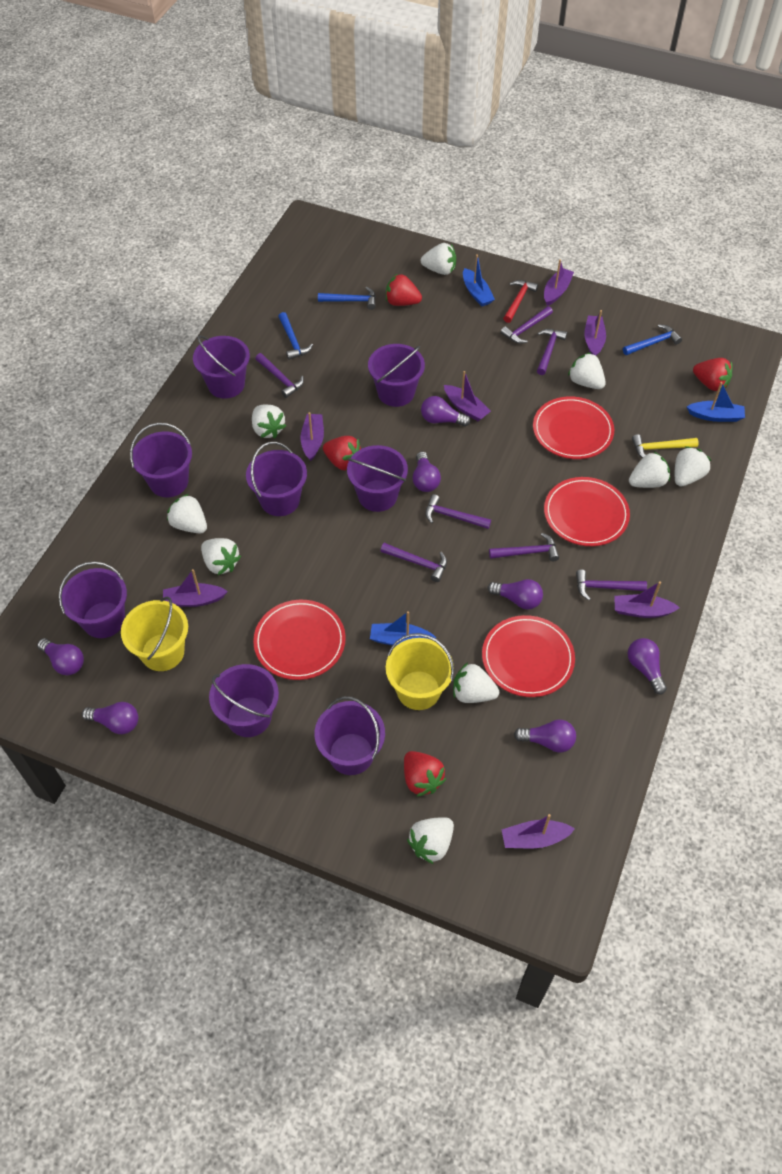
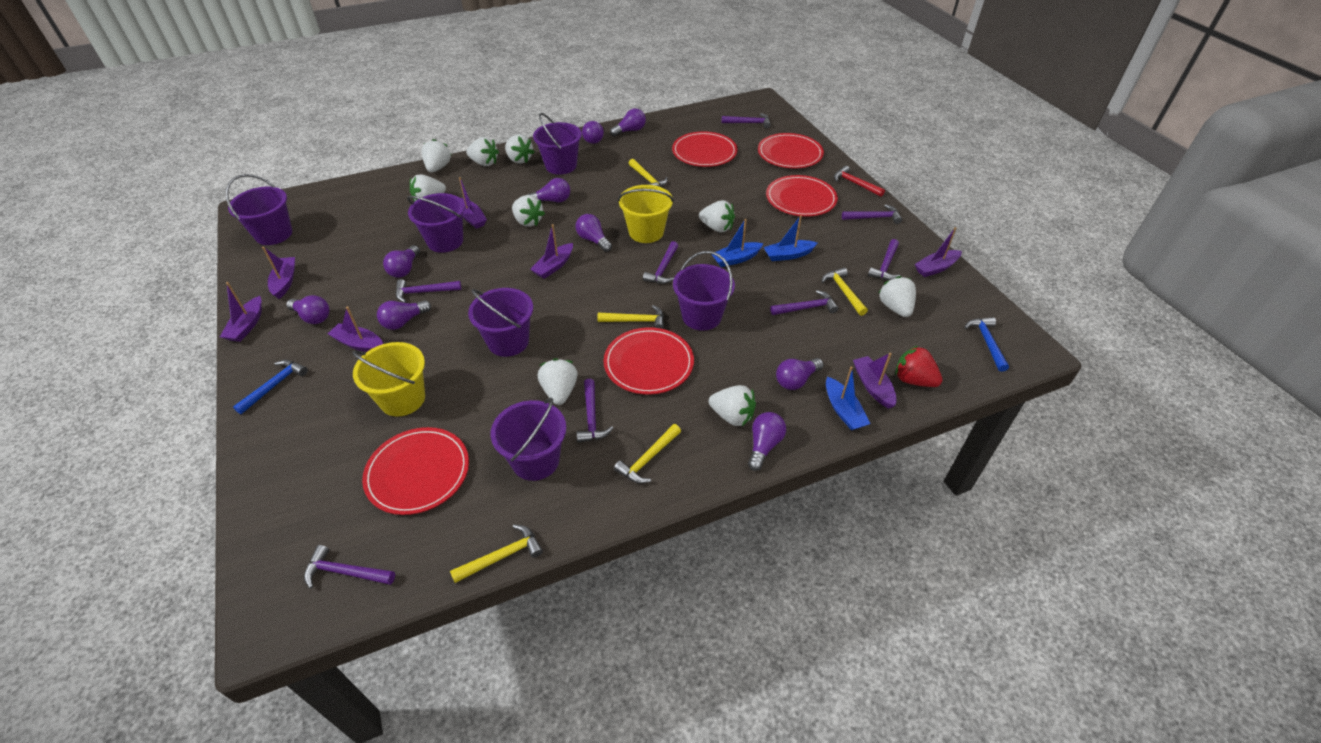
blue hammer: 3 -> 2
purple bucket: 8 -> 6
purple hammer: 7 -> 8
purple light bulb: 7 -> 9
red plate: 4 -> 5
red strawberry: 4 -> 1
yellow hammer: 1 -> 5

